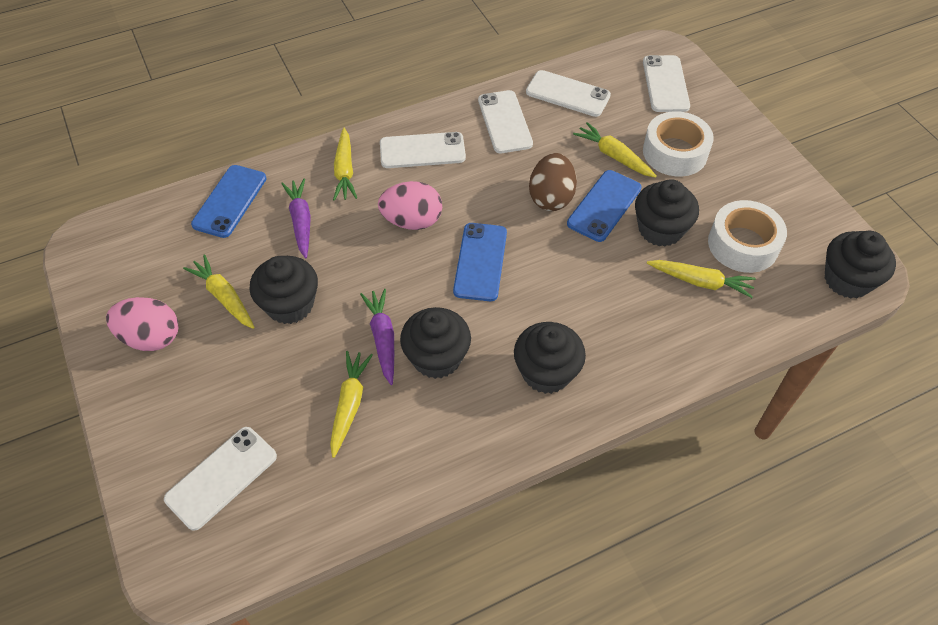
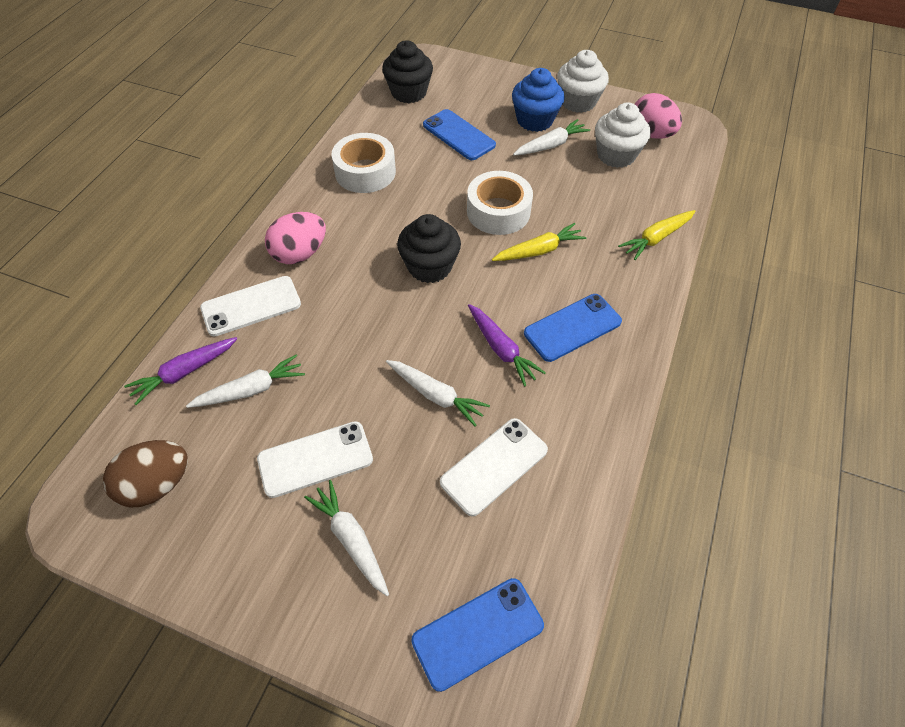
black cupcake: 5 -> 2
blue cupcake: 0 -> 1
white carrot: 0 -> 4
white cupcake: 0 -> 2
white phone: 5 -> 3
yellow carrot: 5 -> 2

